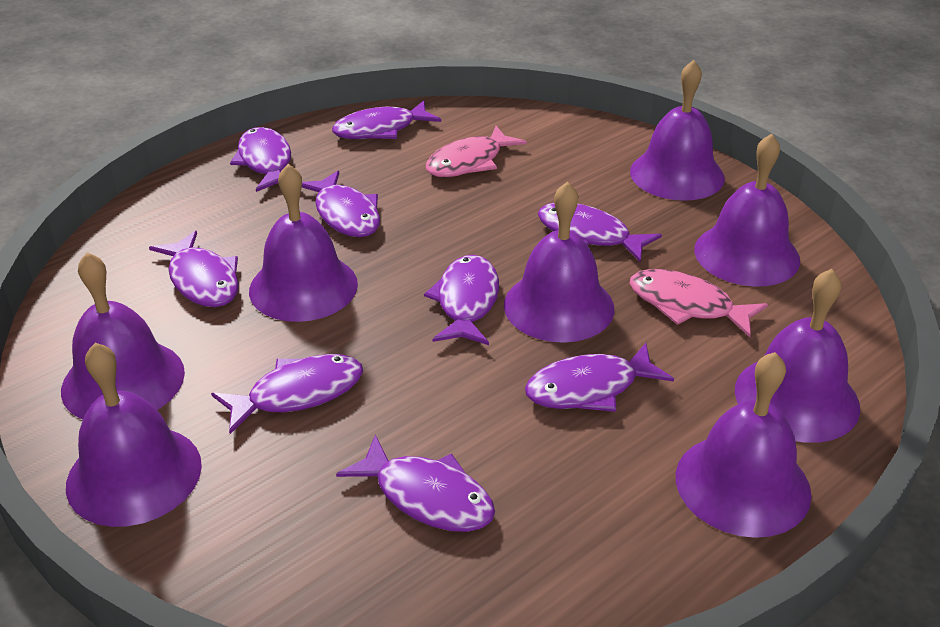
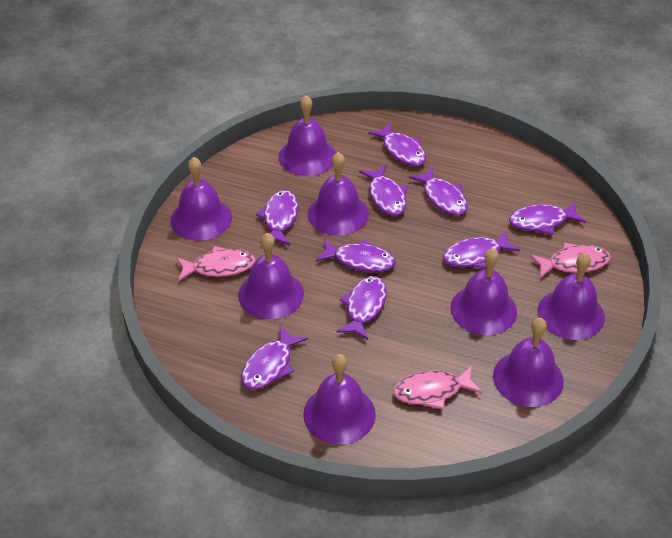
pink fish: 2 -> 3

